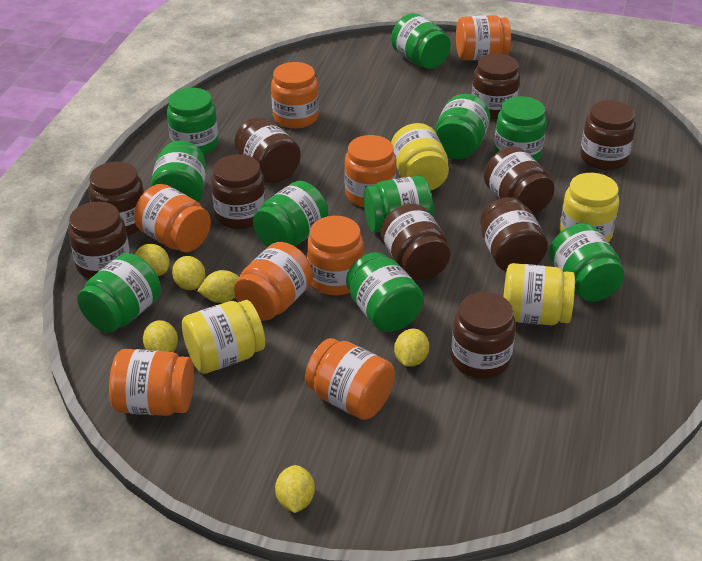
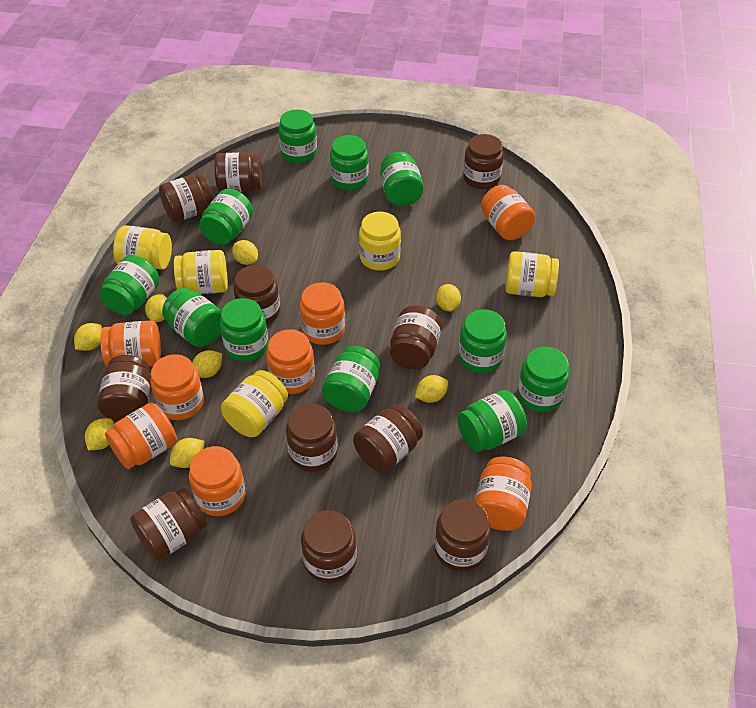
brown jar: 10 -> 11
green jar: 10 -> 11
yellow jar: 4 -> 5
yellow lemon: 6 -> 8

